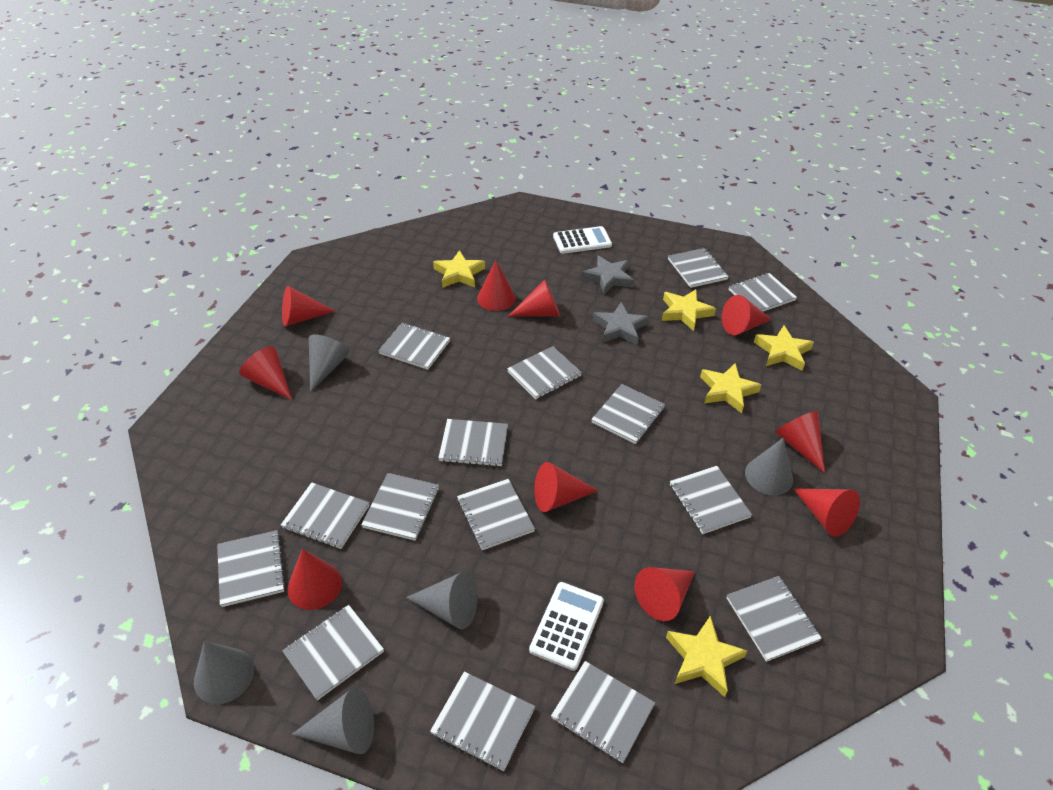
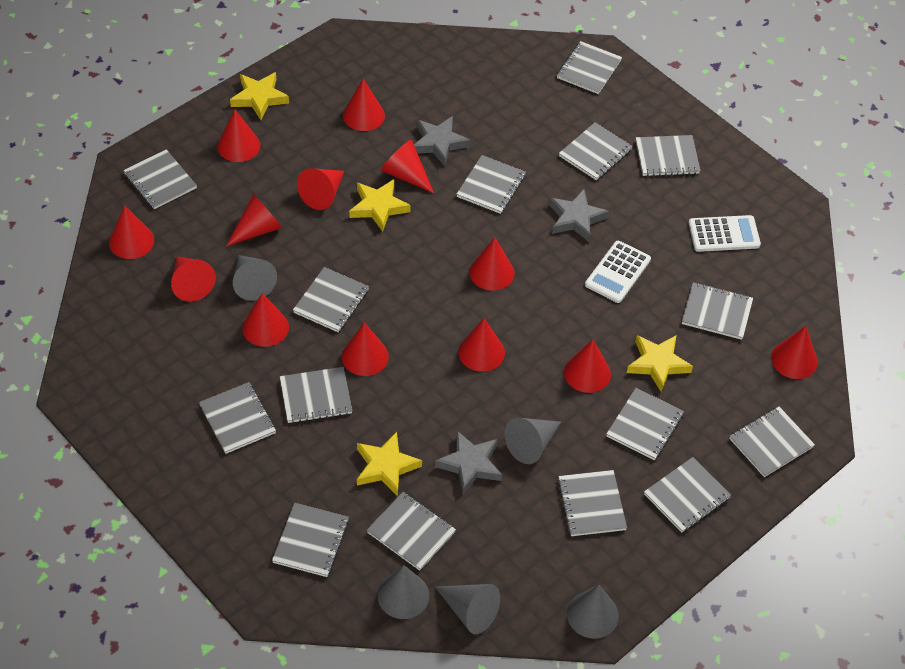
grey star: 2 -> 3
red cone: 10 -> 13
yellow star: 5 -> 4

